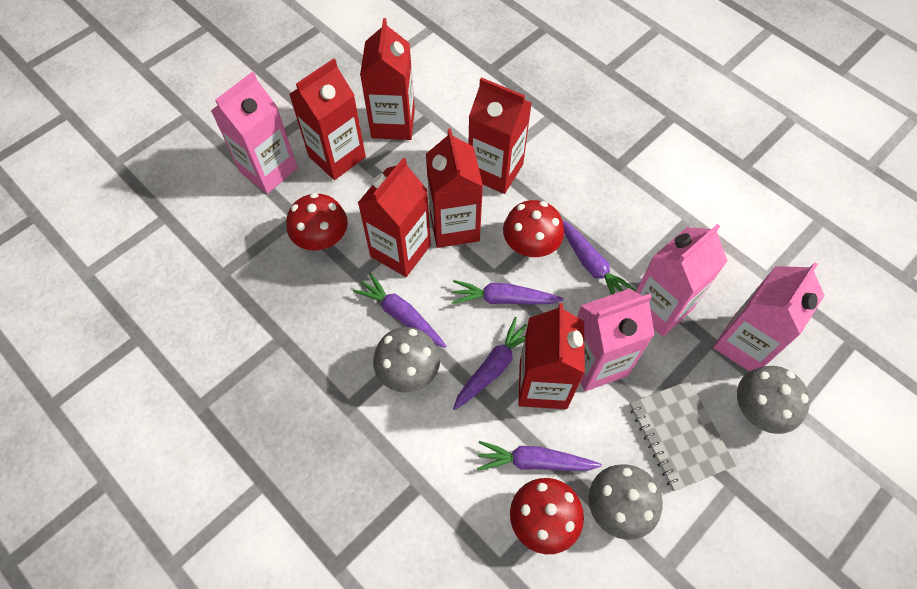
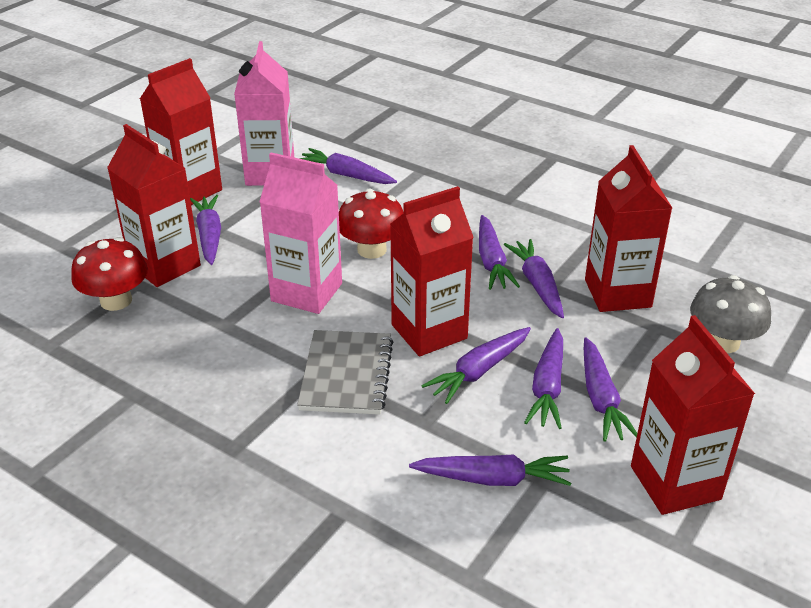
grey mushroom: 3 -> 1
pink carton: 4 -> 2
purple carrot: 5 -> 8
red carton: 6 -> 5
red mushroom: 3 -> 2

